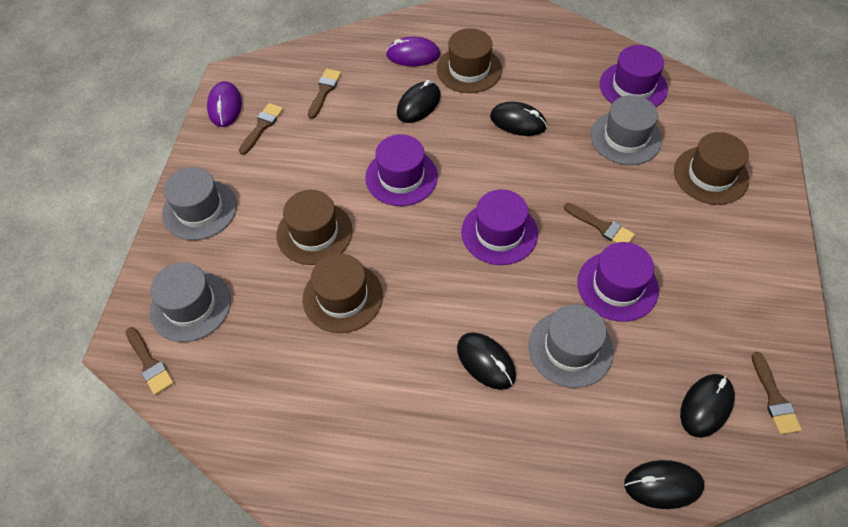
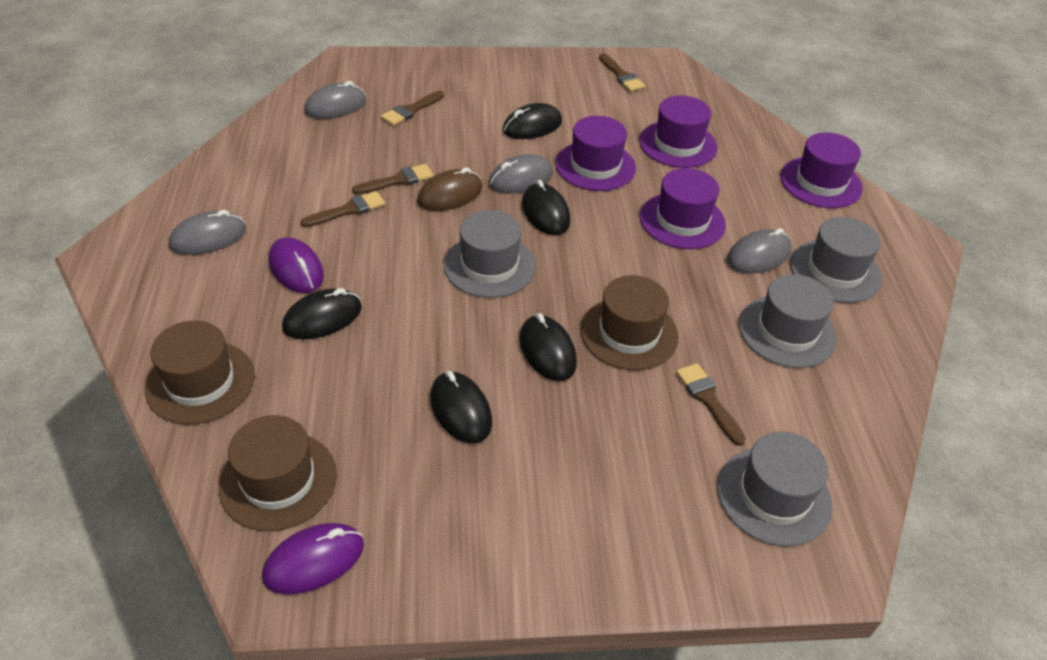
brown hat: 4 -> 3
brown mouse: 0 -> 1
grey mouse: 0 -> 4

